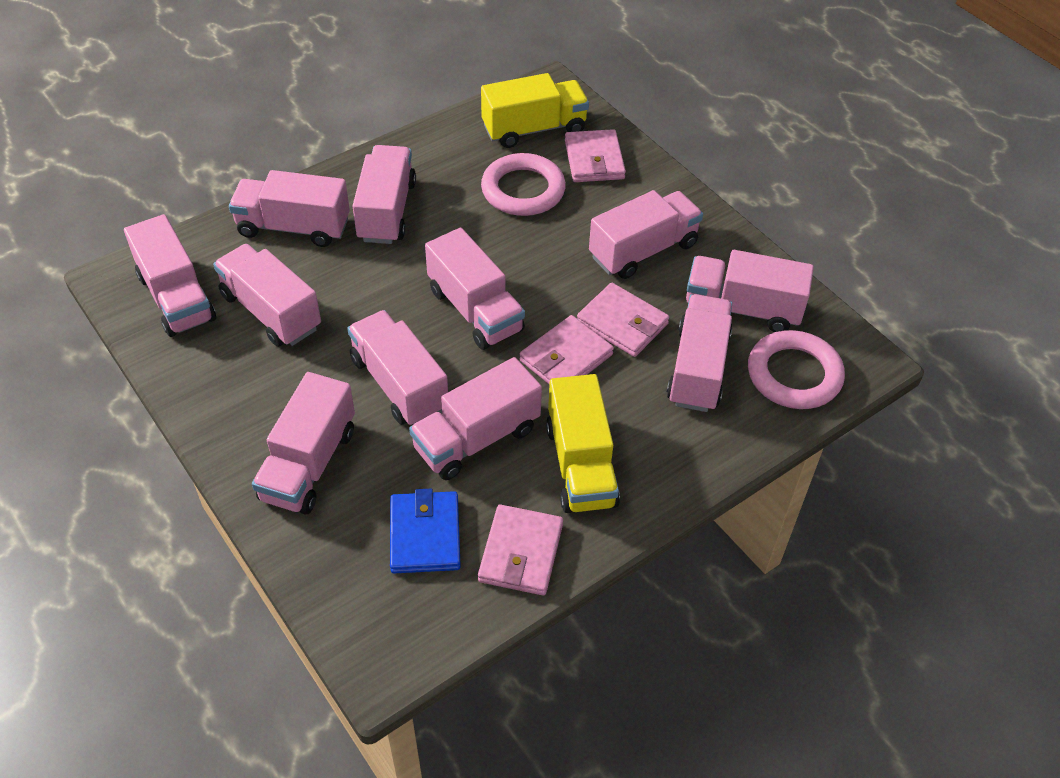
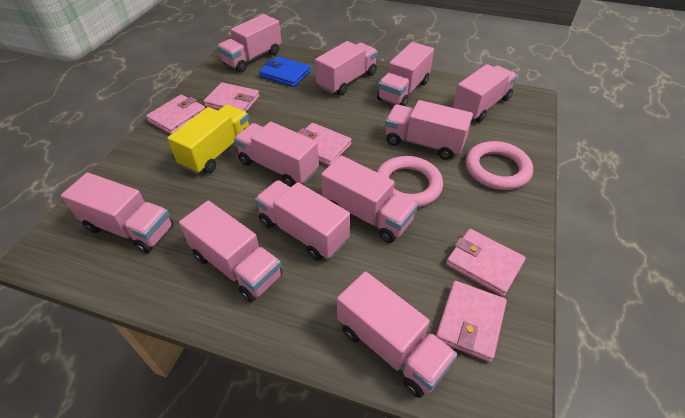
pink wallet: 4 -> 5
yellow truck: 2 -> 1

